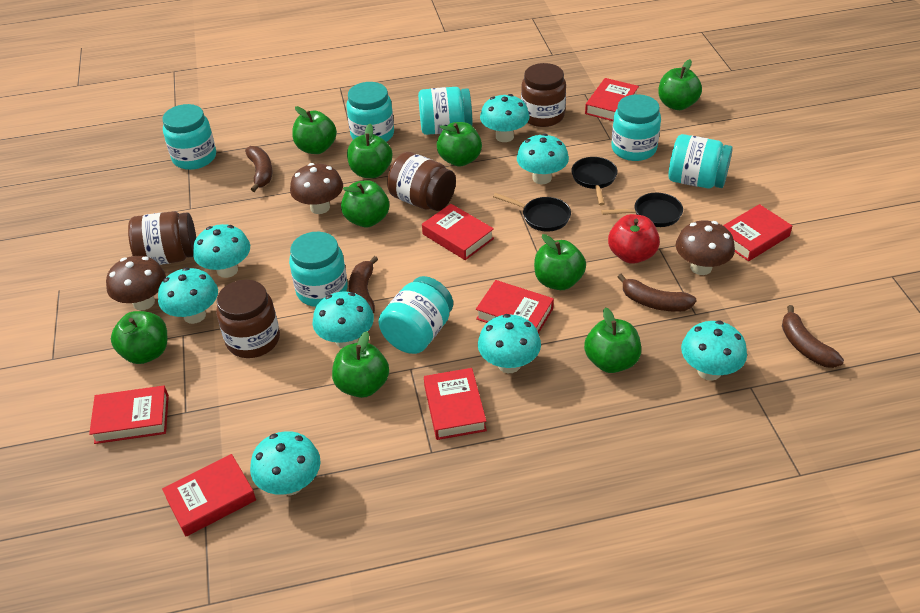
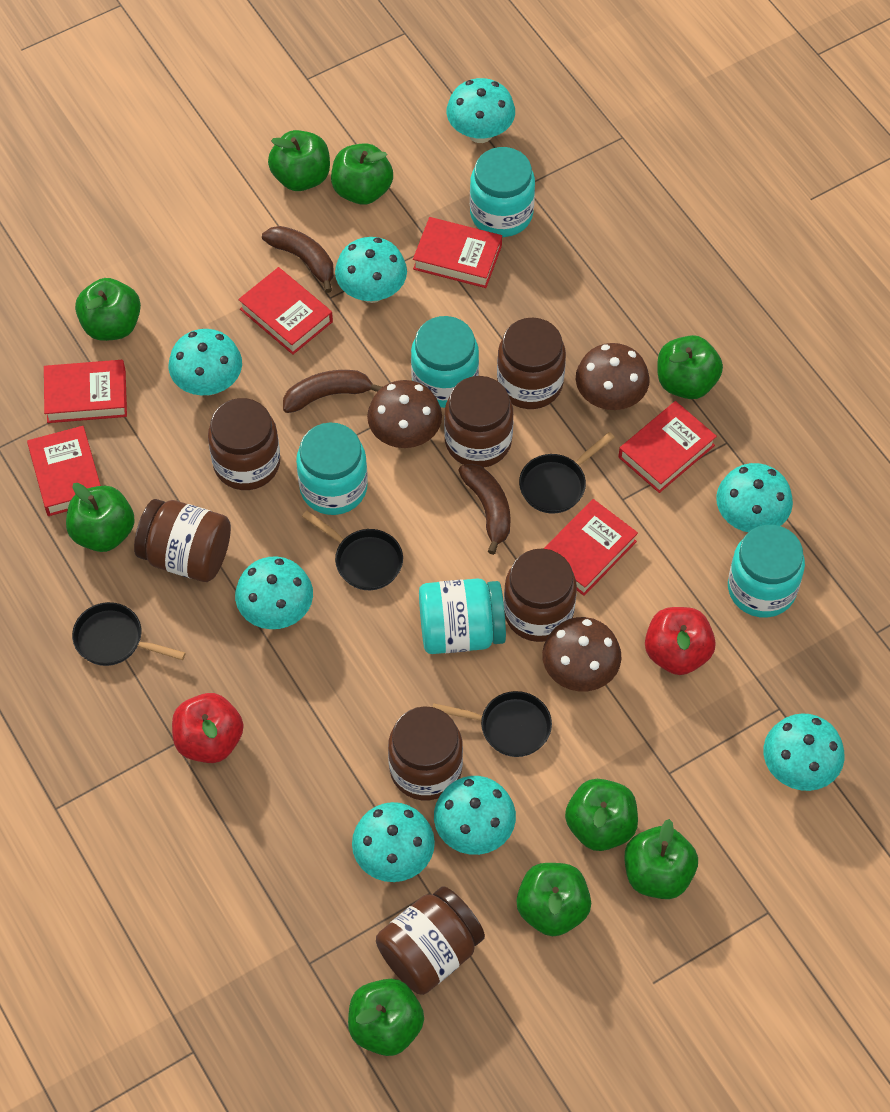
black pan: 3 -> 4
brown banana: 4 -> 3
brown jar: 4 -> 7
red apple: 1 -> 2
red book: 7 -> 6
turquoise jar: 7 -> 5

